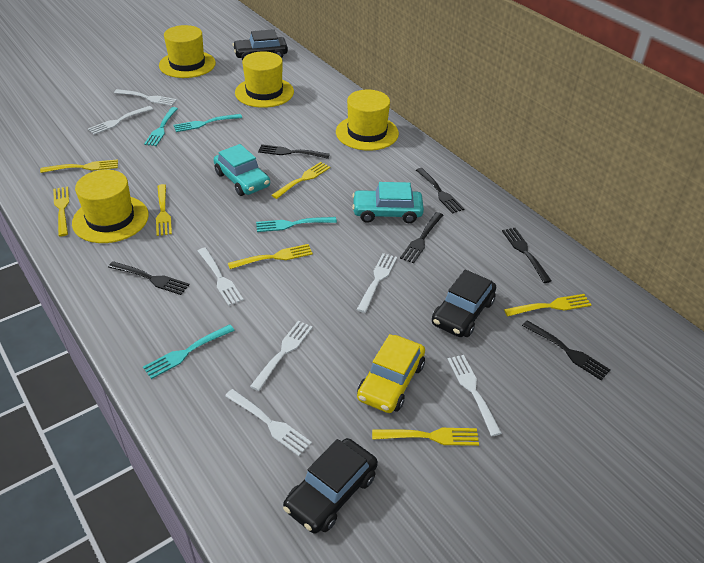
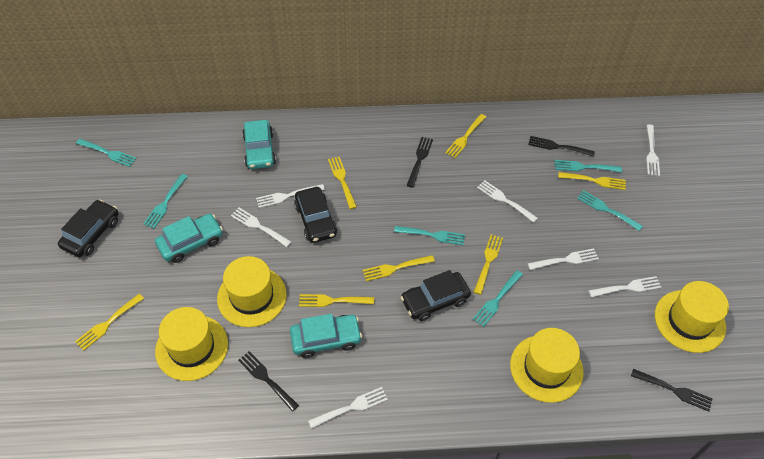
black fork: 6 -> 4
turquoise car: 2 -> 3
turquoise fork: 4 -> 6
yellow car: 1 -> 0

